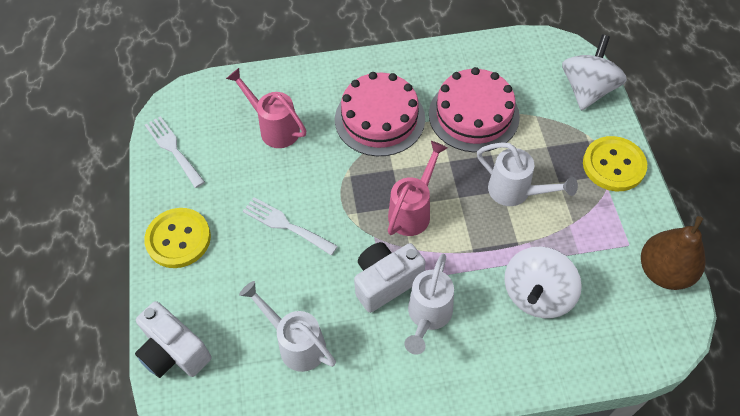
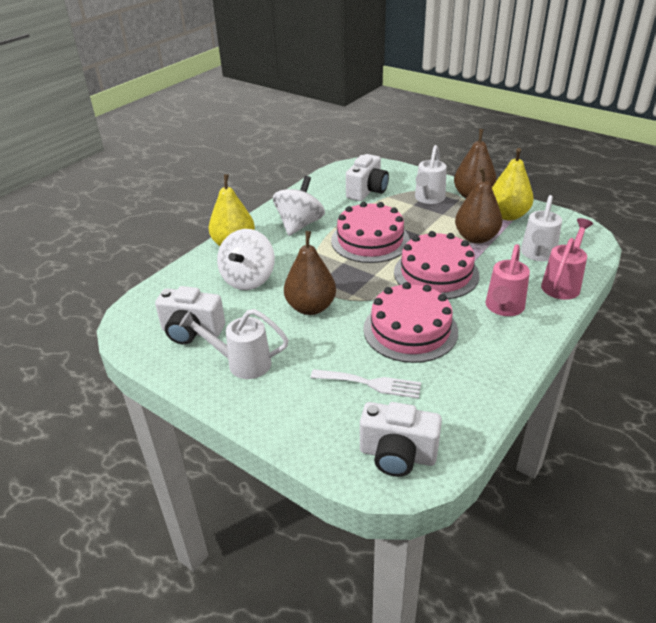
brown pear: 1 -> 3
pink cake: 2 -> 3
white camera: 2 -> 3
white fork: 2 -> 1
yellow button: 2 -> 0
yellow pear: 0 -> 2

